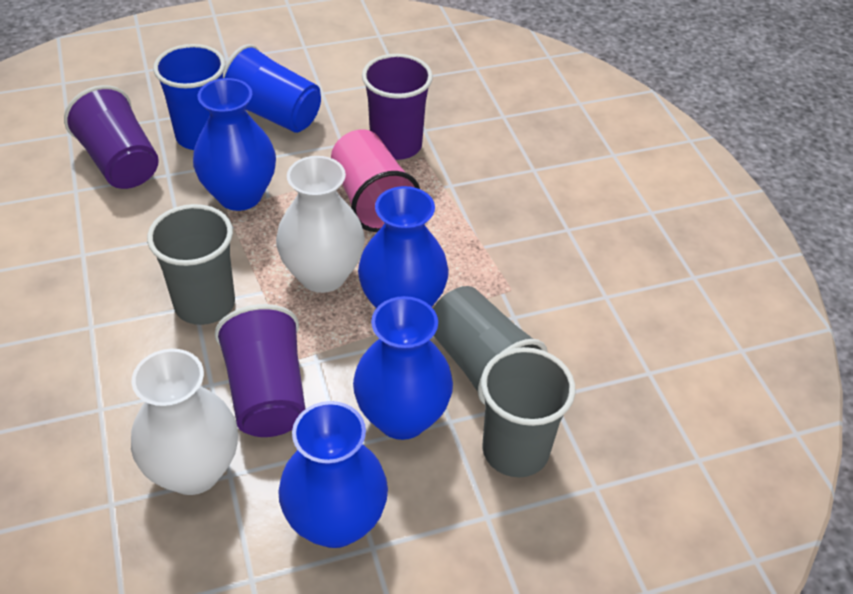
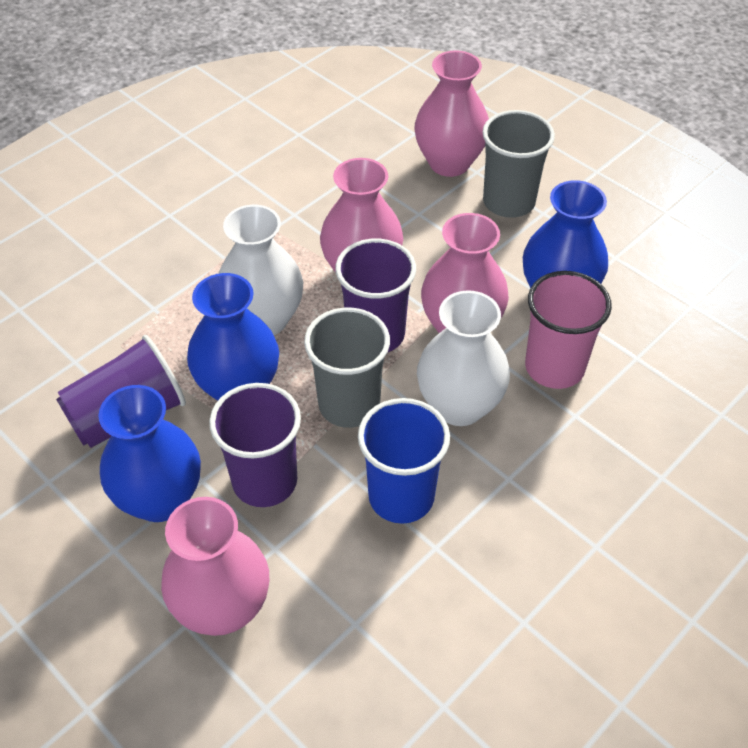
blue cup: 2 -> 1
blue vase: 4 -> 3
grey cup: 3 -> 2
pink vase: 0 -> 4

